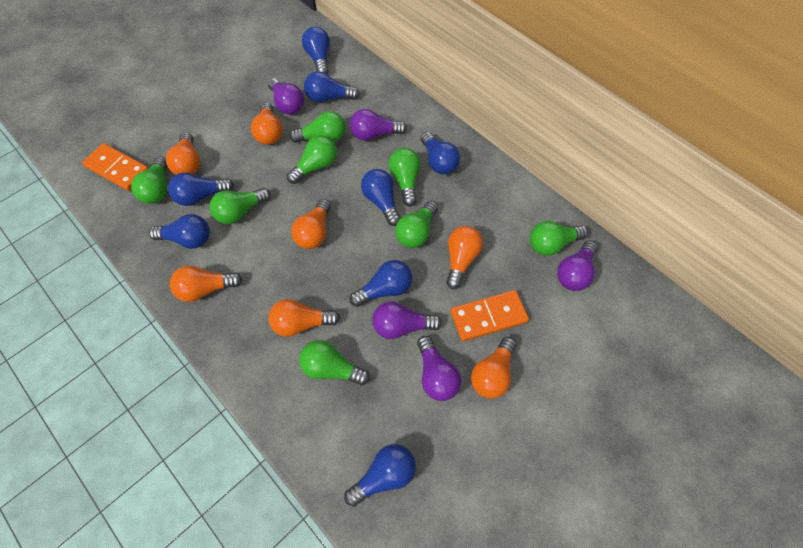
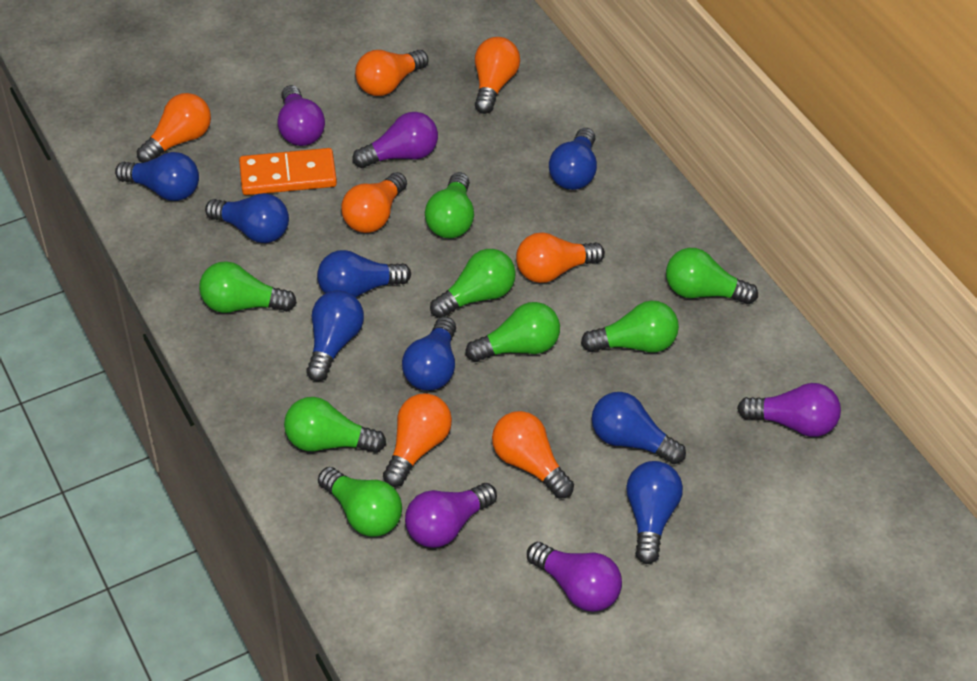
orange domino: 2 -> 1

